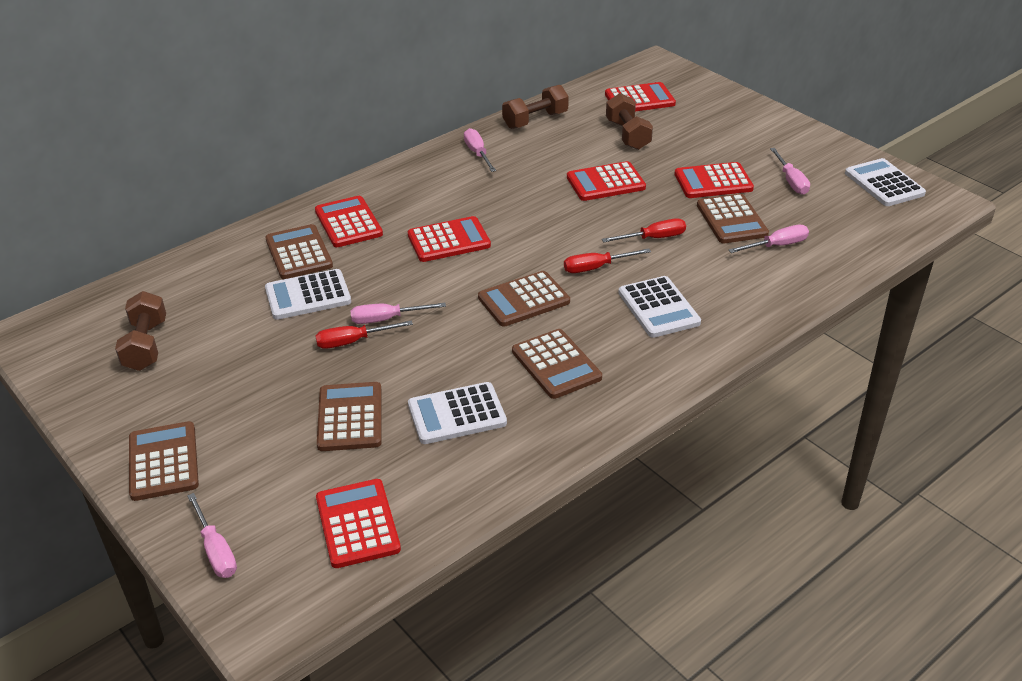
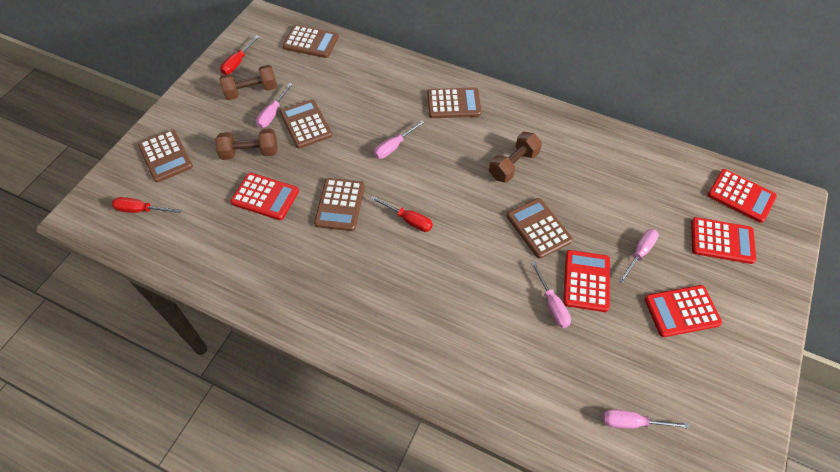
red calculator: 6 -> 5
white calculator: 4 -> 0

